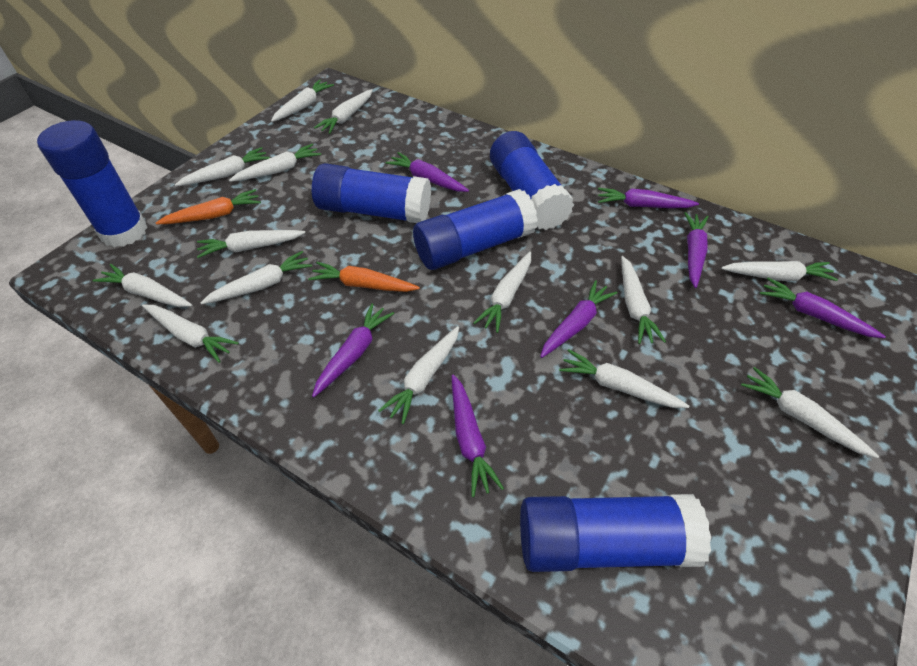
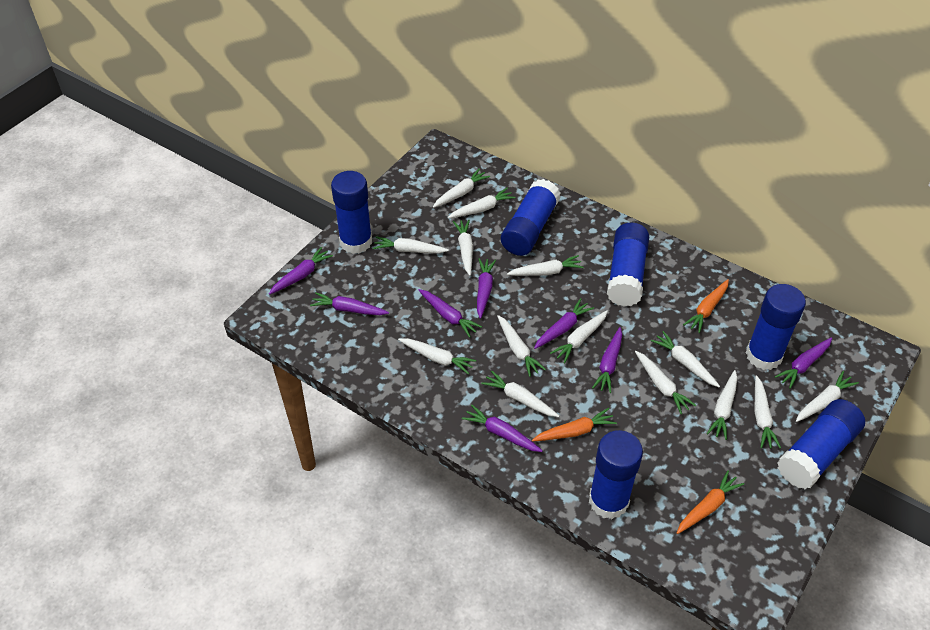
blue glue stick: 5 -> 6
orange carrot: 2 -> 3
purple carrot: 7 -> 8

